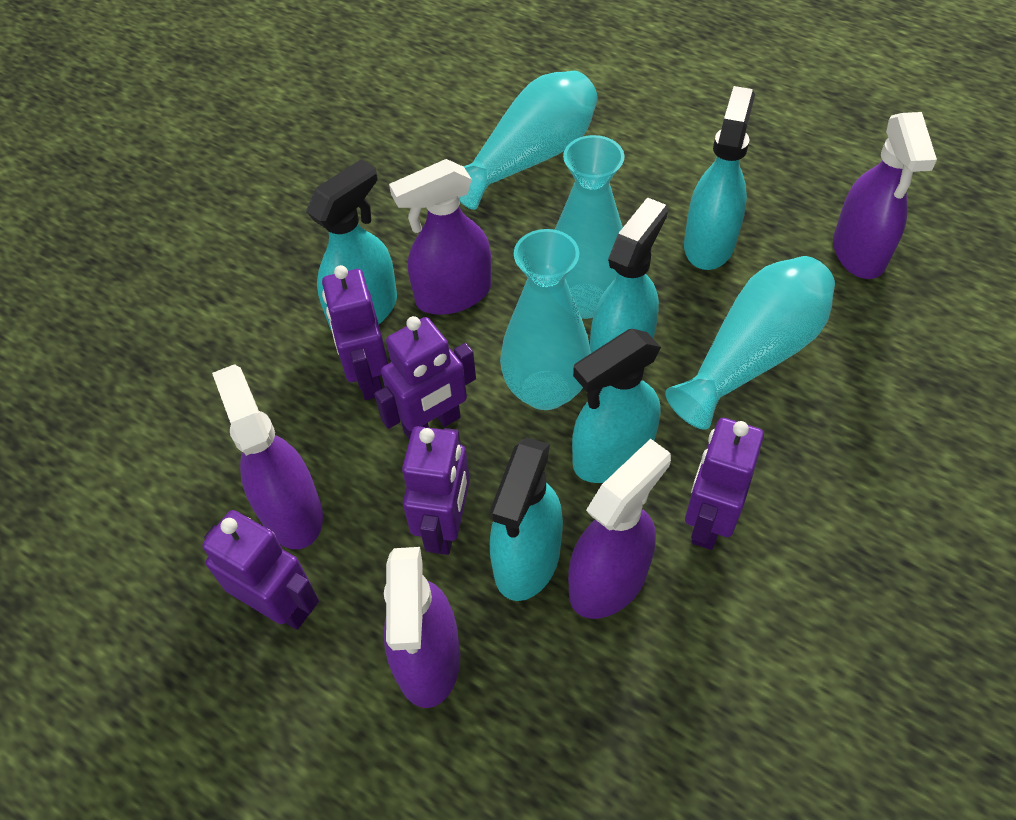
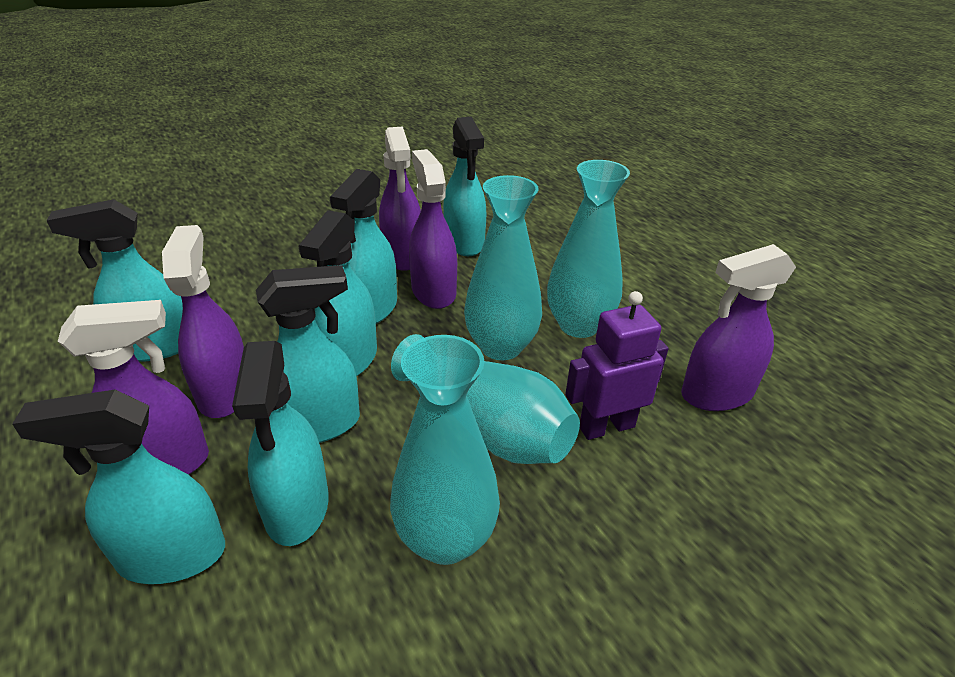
purple robot: 5 -> 1
turquoise spray bottle: 5 -> 7

